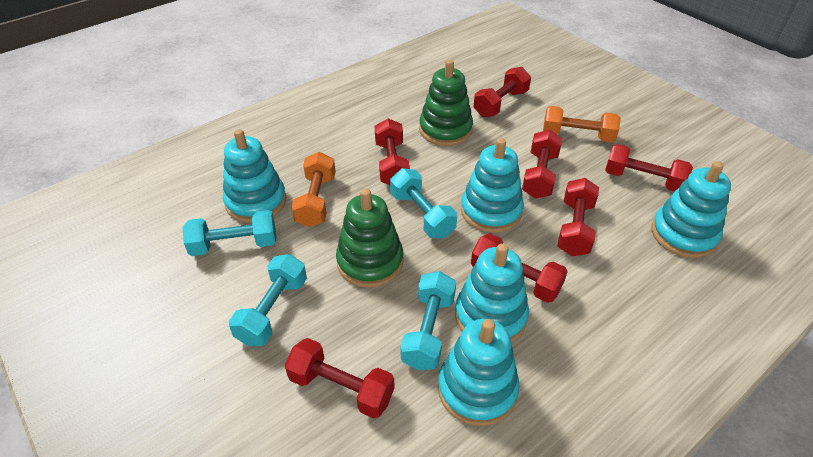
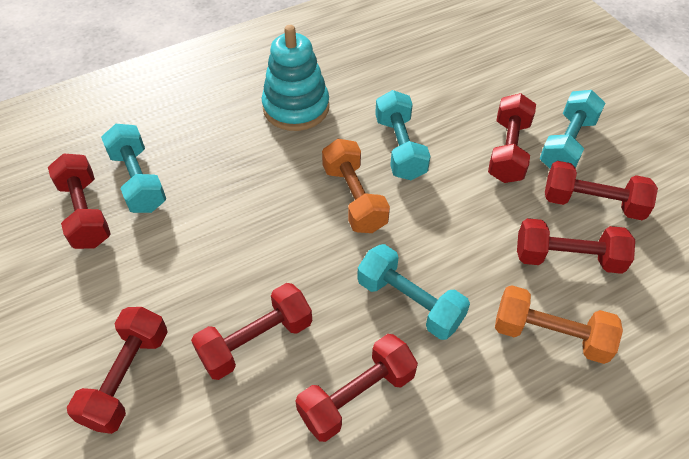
green stacking toy: 2 -> 0
turquoise stacking toy: 5 -> 1

